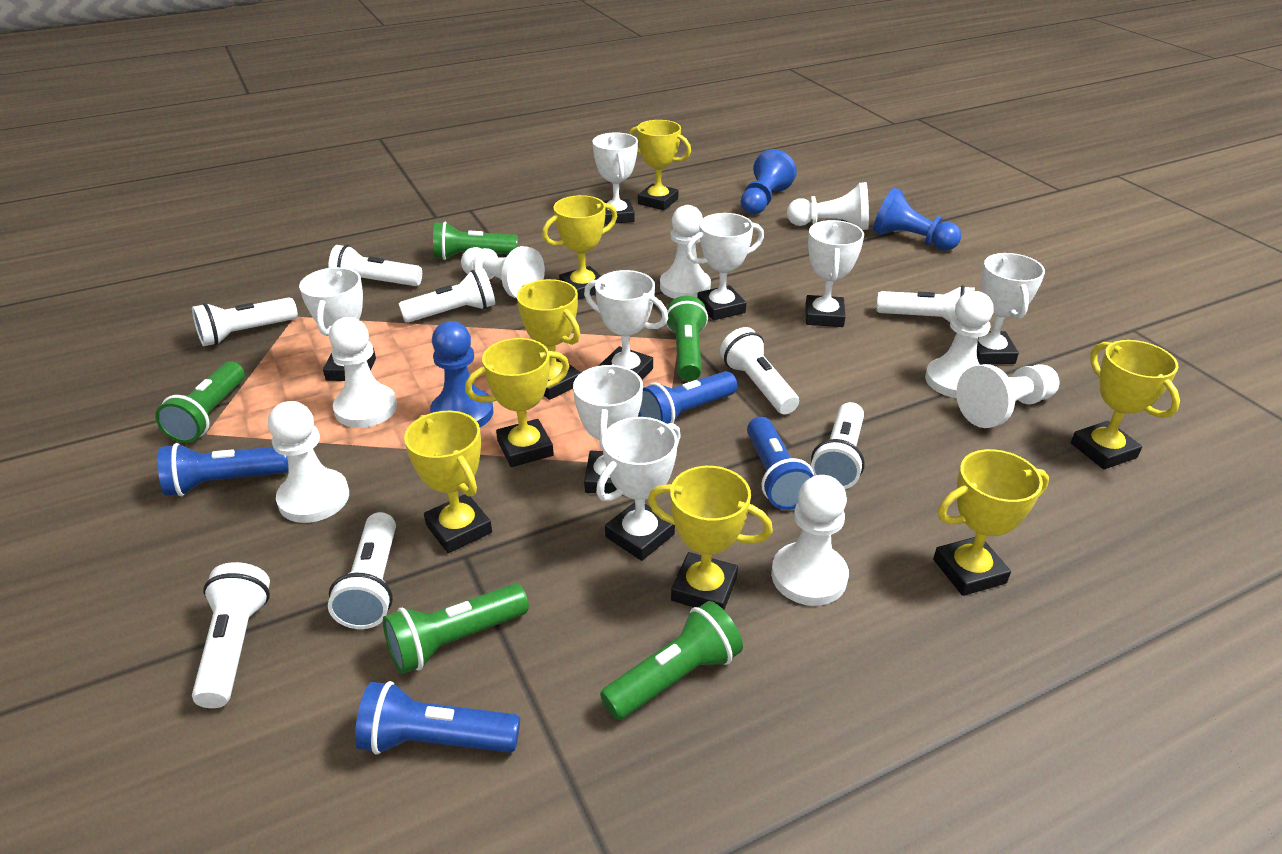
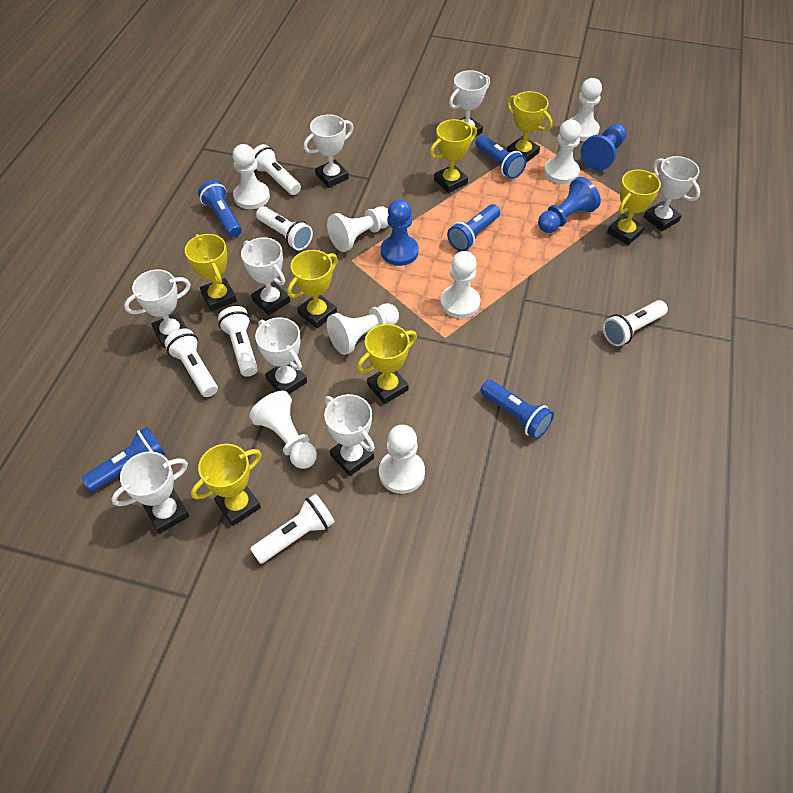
blue flashlight: 4 -> 5
green flashlight: 5 -> 0
white flashlight: 8 -> 6
yellow trophy: 8 -> 7

